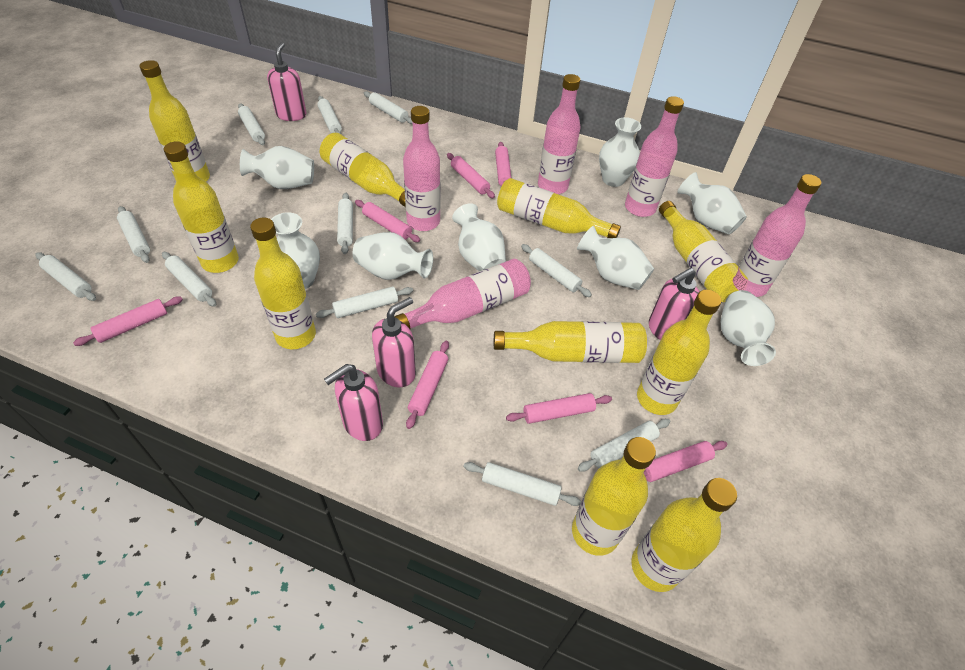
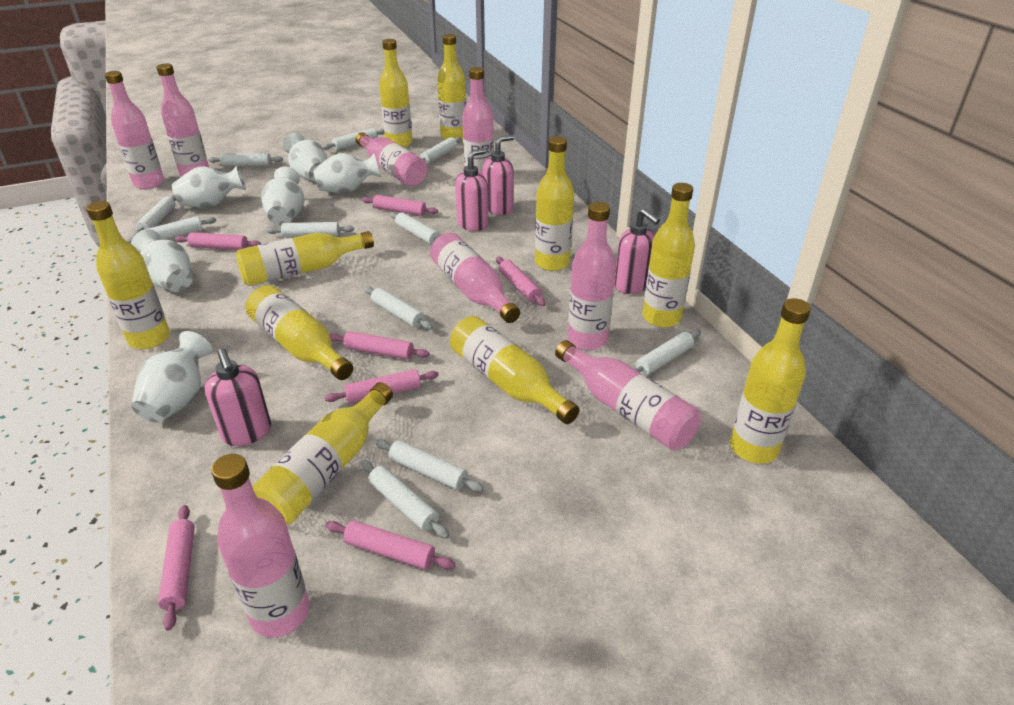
pink bottle: 5 -> 8
white vase: 8 -> 6

